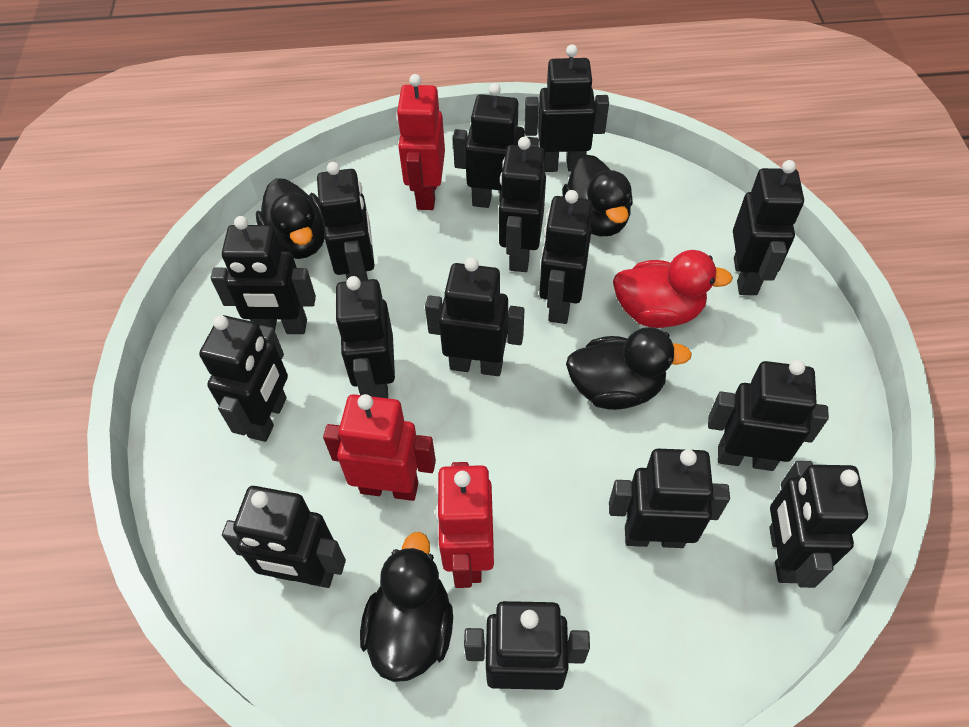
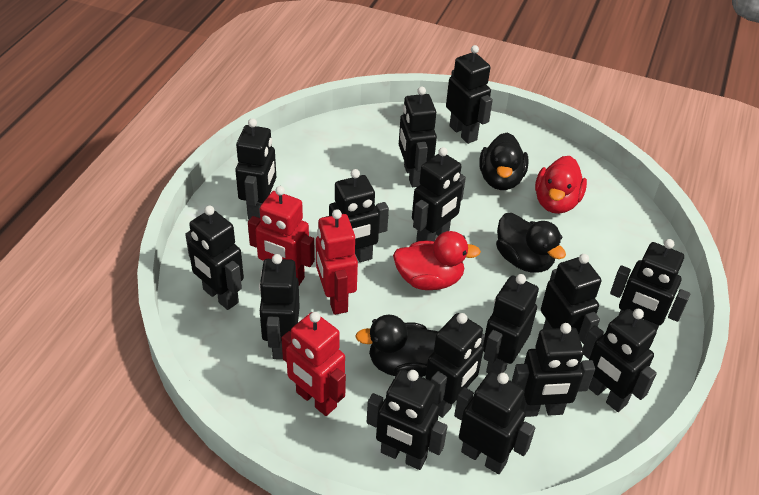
black duck: 4 -> 3
red duck: 1 -> 2

